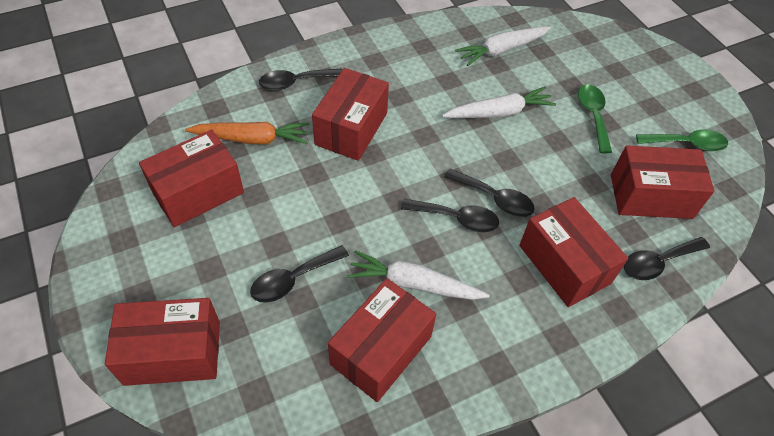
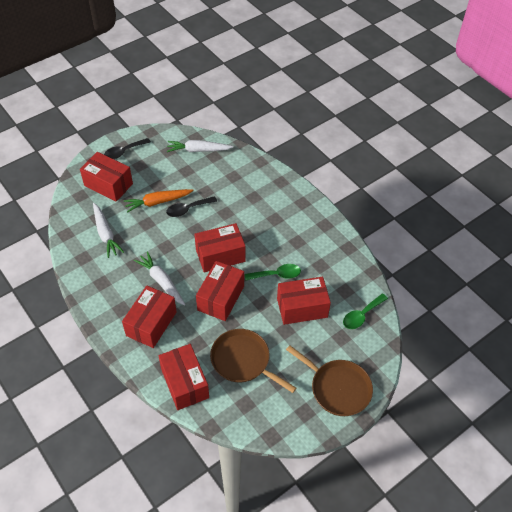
black spoon: 5 -> 2
brown pan: 0 -> 2

